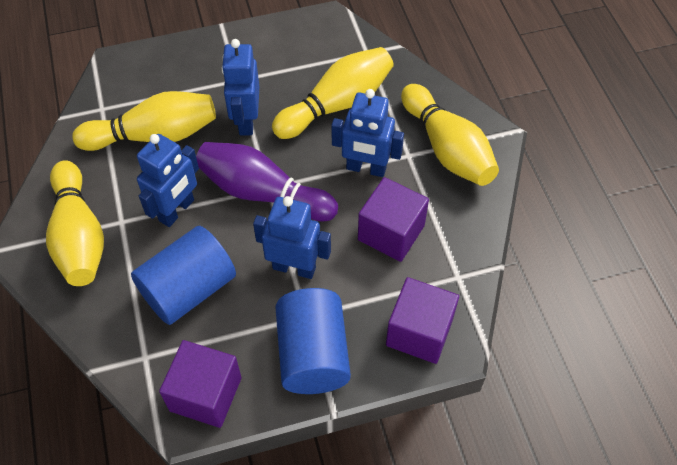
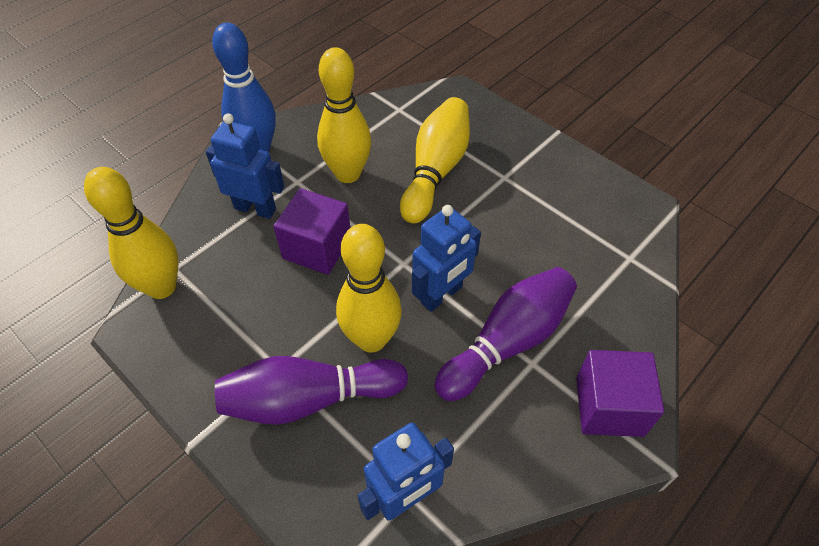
blue bowling pin: 0 -> 1
blue cylinder: 2 -> 0
blue robot: 4 -> 3
purple bowling pin: 1 -> 2
purple cube: 3 -> 2

